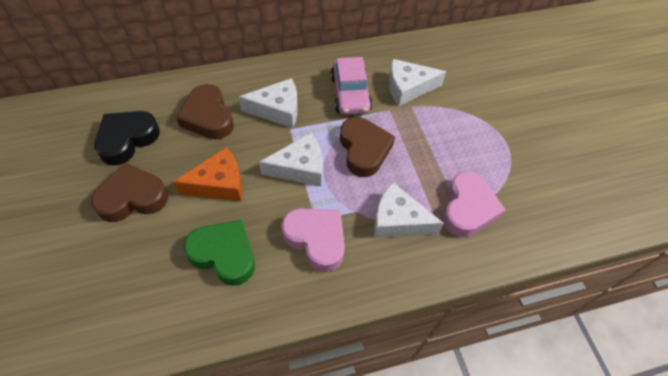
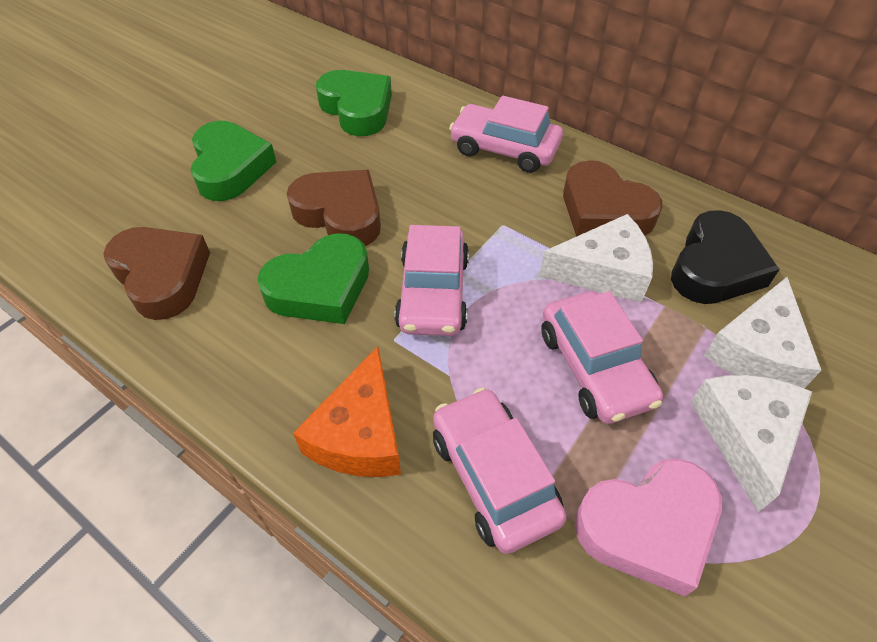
green heart: 1 -> 3
pink car: 1 -> 4
pink heart: 2 -> 1
white cheese: 4 -> 3

